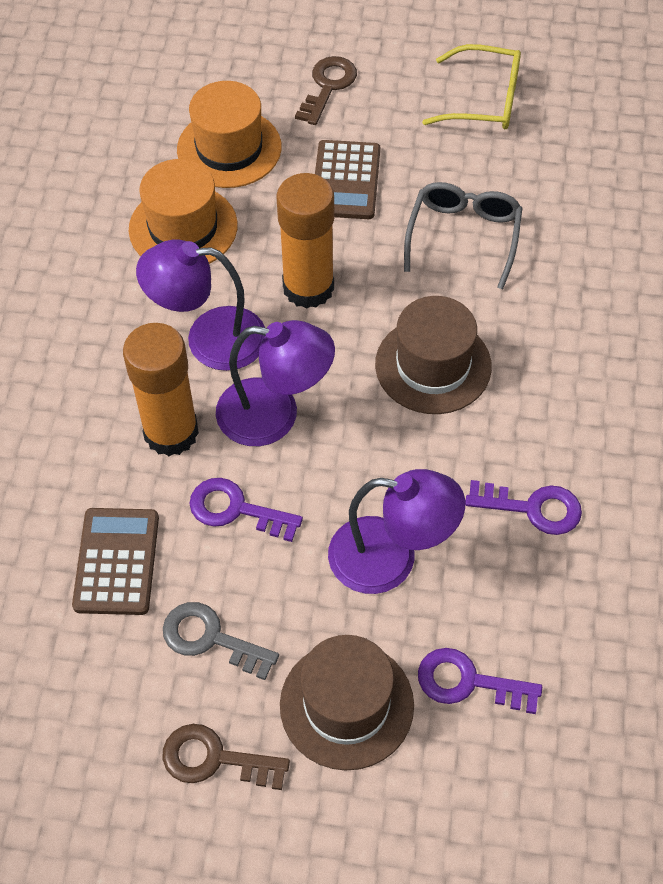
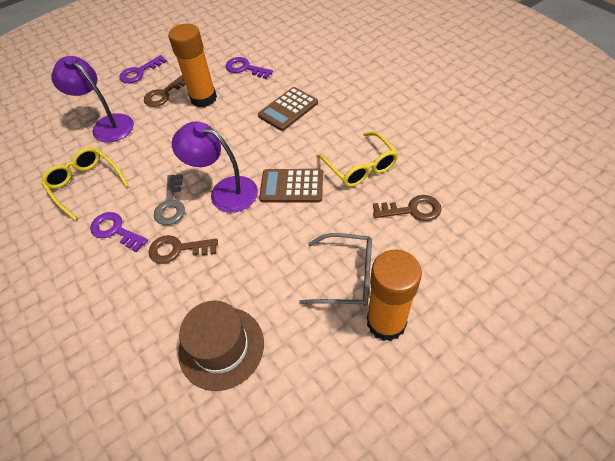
brown hat: 2 -> 1
brown key: 2 -> 3
orange hat: 2 -> 0
purple lamp: 3 -> 2
yellow glasses: 1 -> 2

